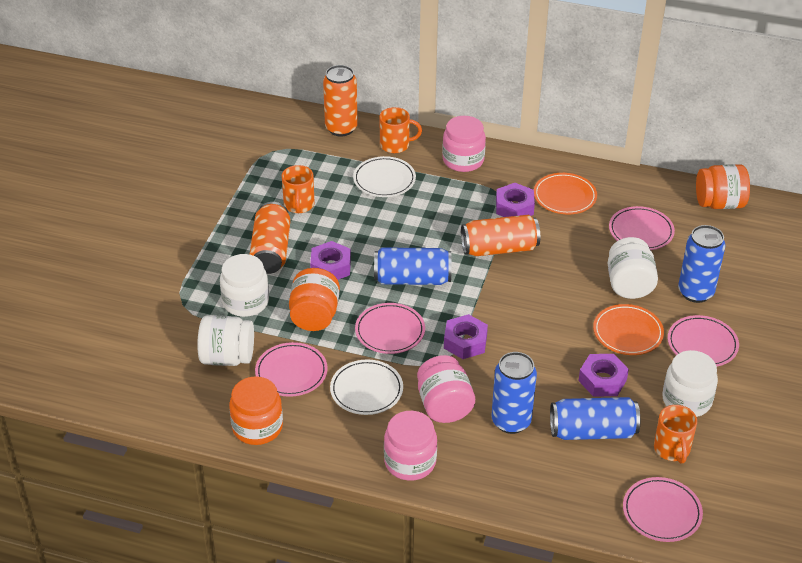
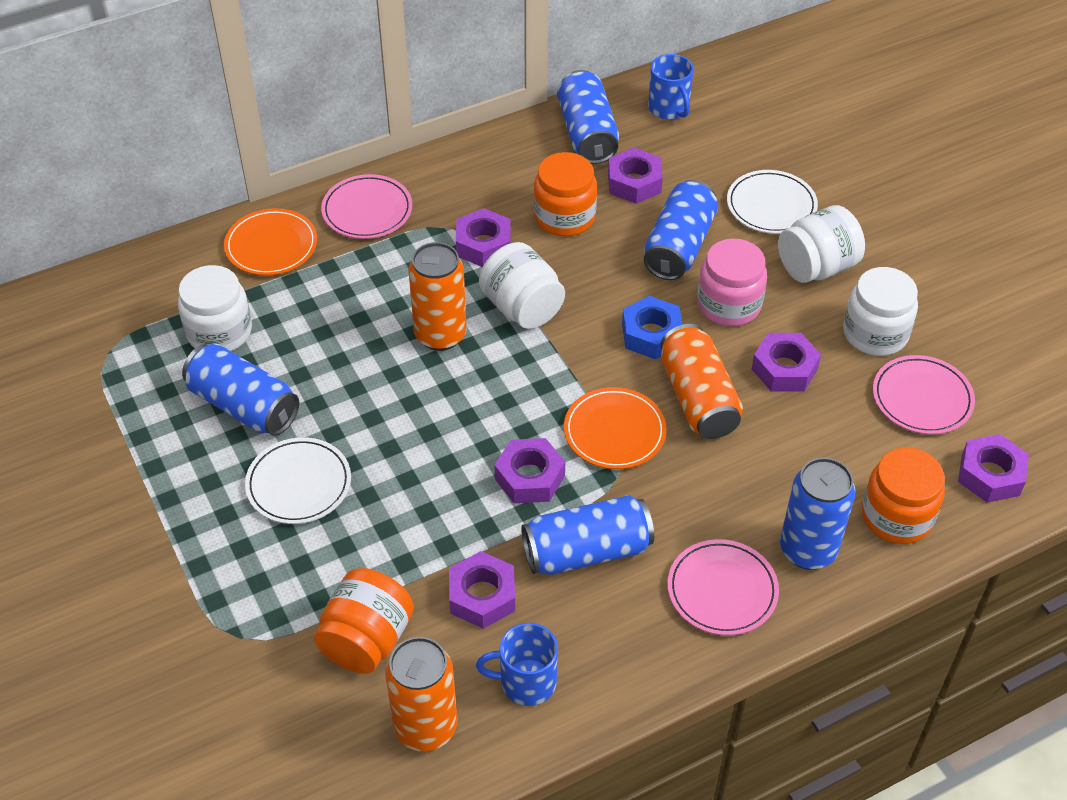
blue can: 4 -> 5
blue mug: 0 -> 2
blue nut: 0 -> 1
orange mug: 3 -> 0
pink jar: 3 -> 1
pink plate: 5 -> 3
purple nut: 4 -> 6

